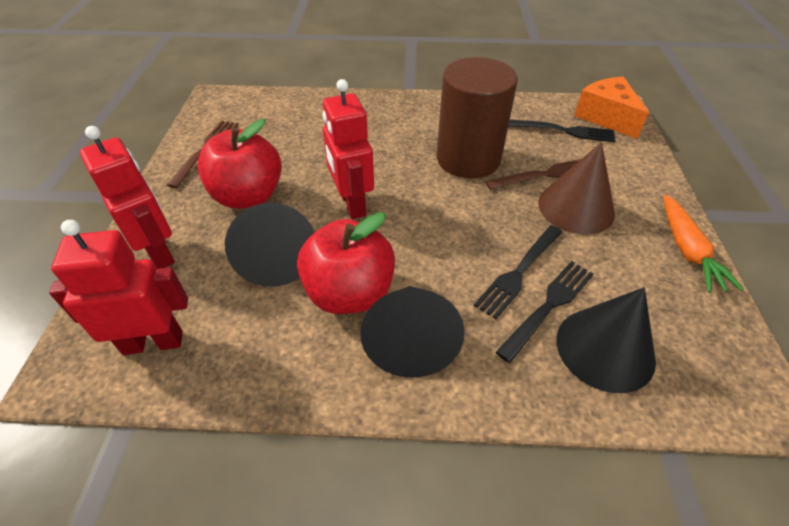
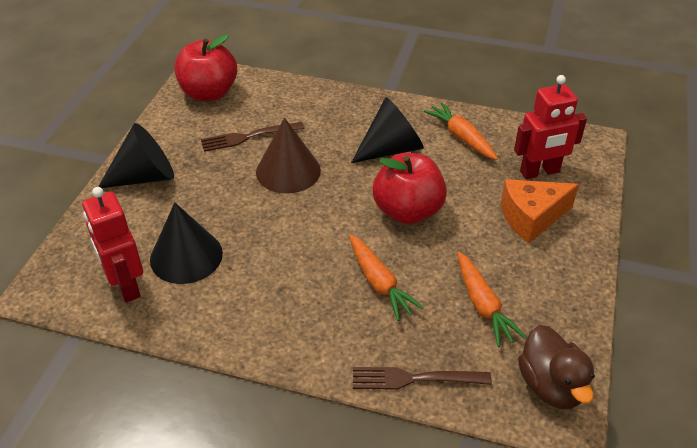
black fork: 3 -> 0
brown cylinder: 1 -> 0
brown duck: 0 -> 1
orange carrot: 1 -> 3
red robot: 3 -> 2

